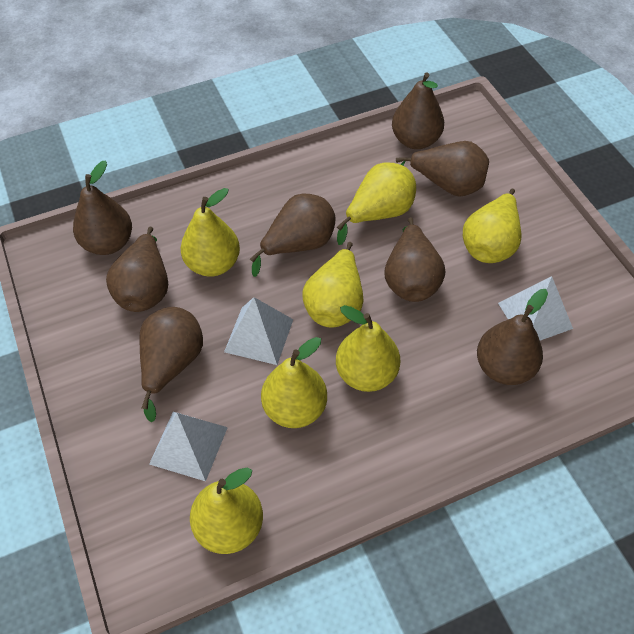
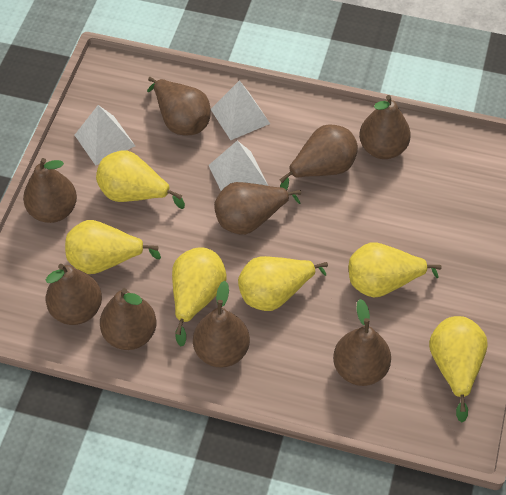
brown pear: 8 -> 9
yellow pear: 7 -> 6

